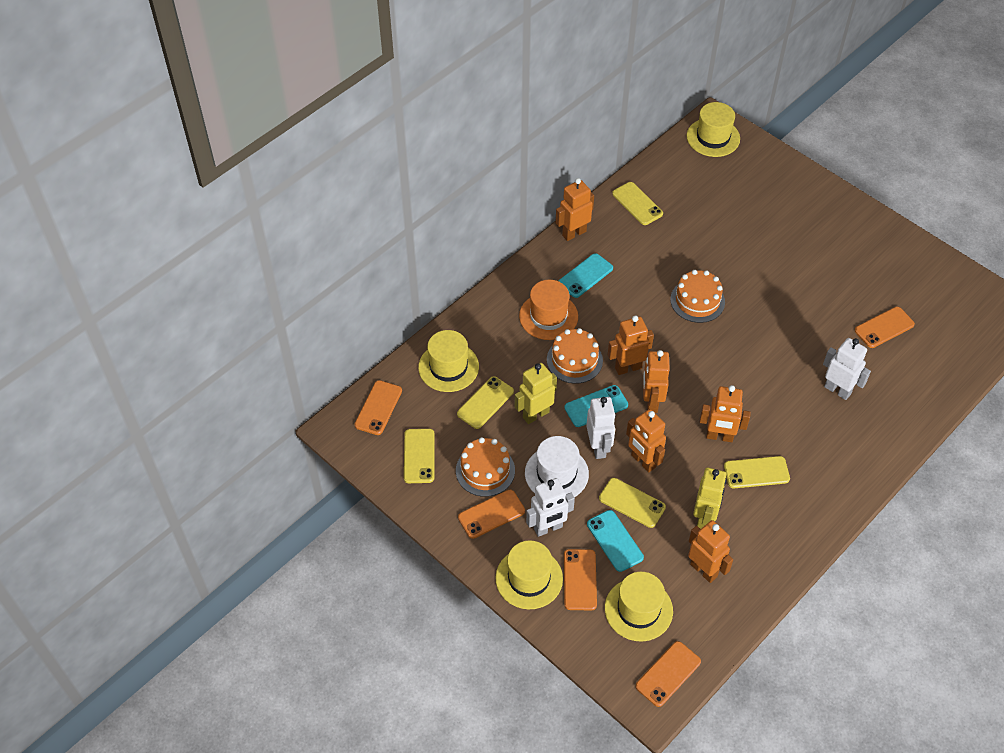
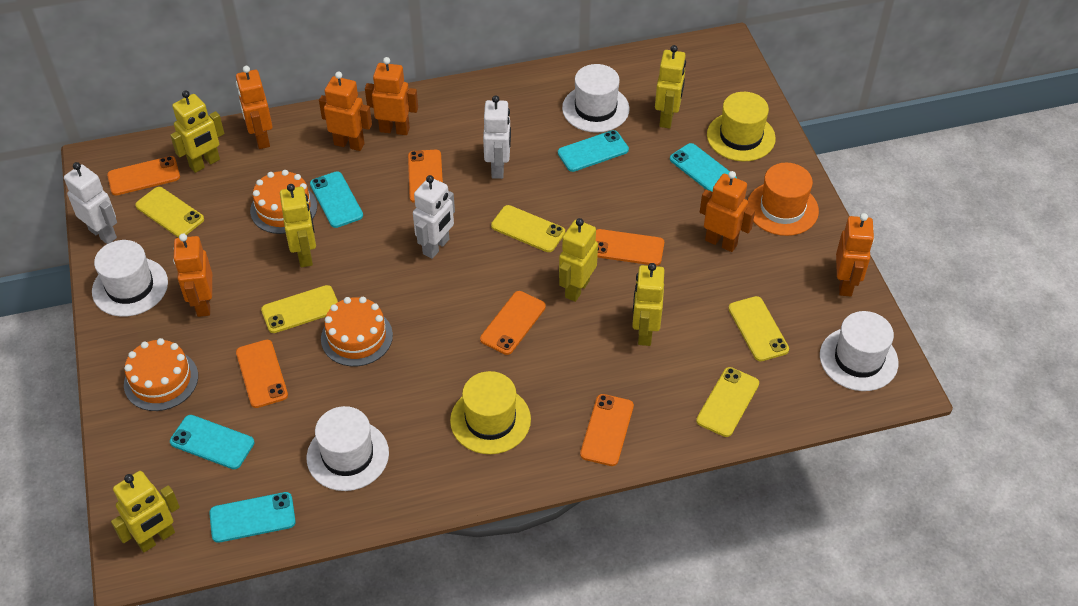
orange phone: 5 -> 6
turquoise phone: 3 -> 5
white hat: 1 -> 4
yellow hat: 4 -> 2
yellow robot: 2 -> 6

